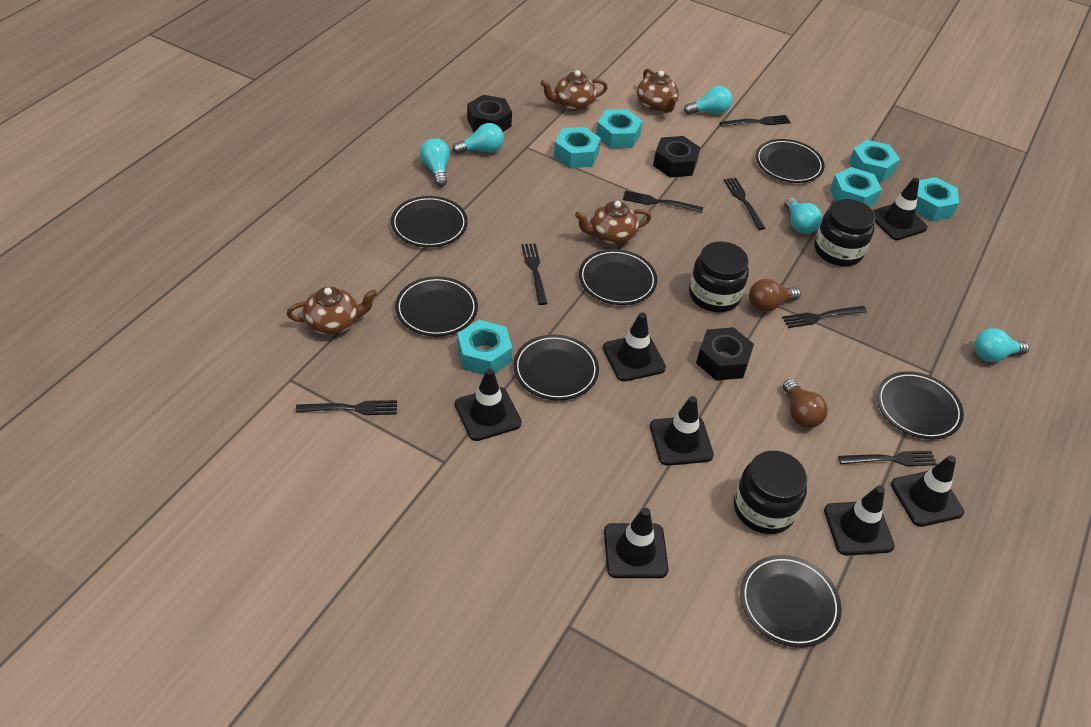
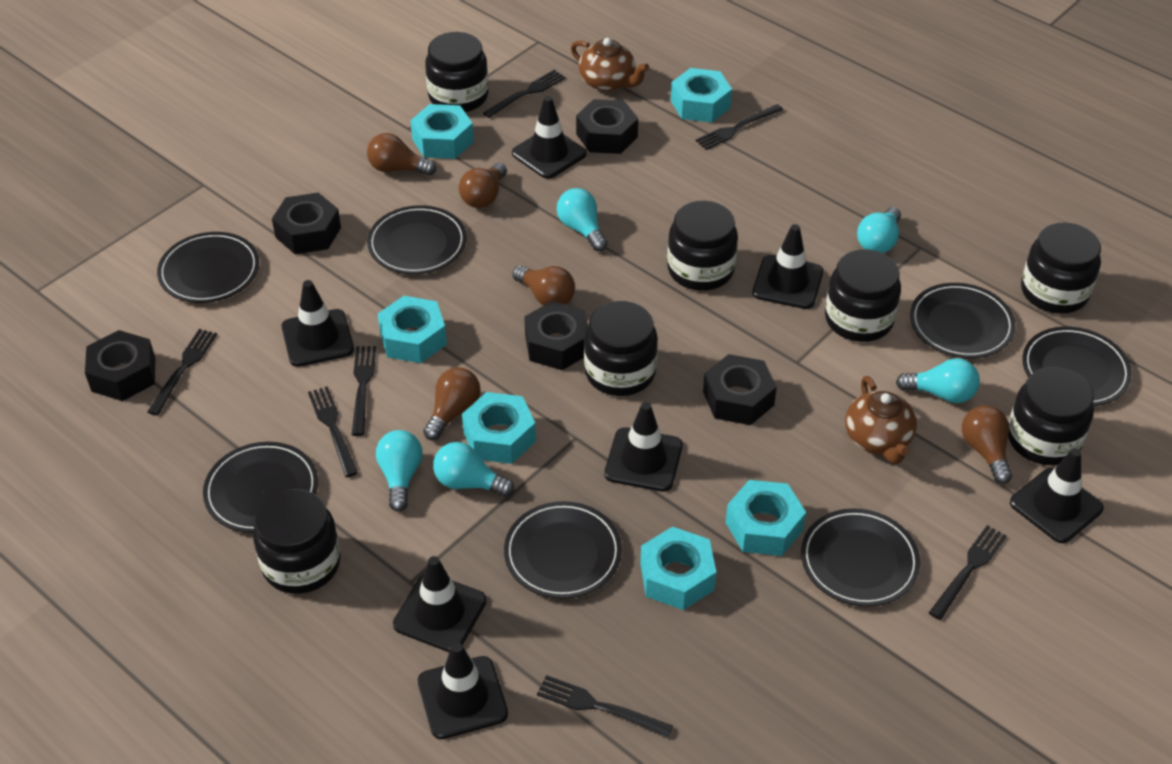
black jar: 3 -> 7
black nut: 3 -> 5
brown light bulb: 2 -> 5
brown teapot: 4 -> 2

